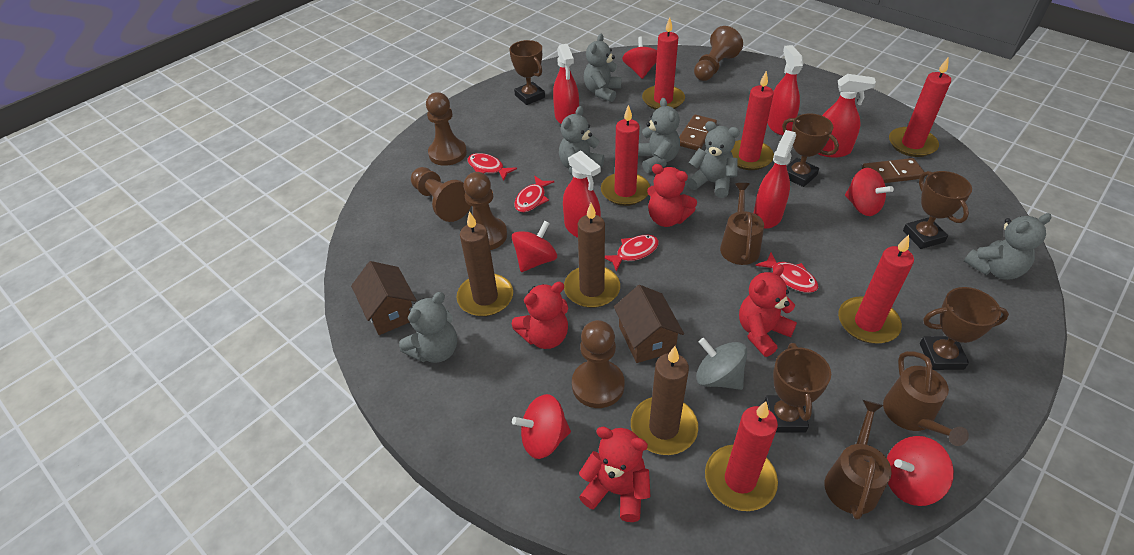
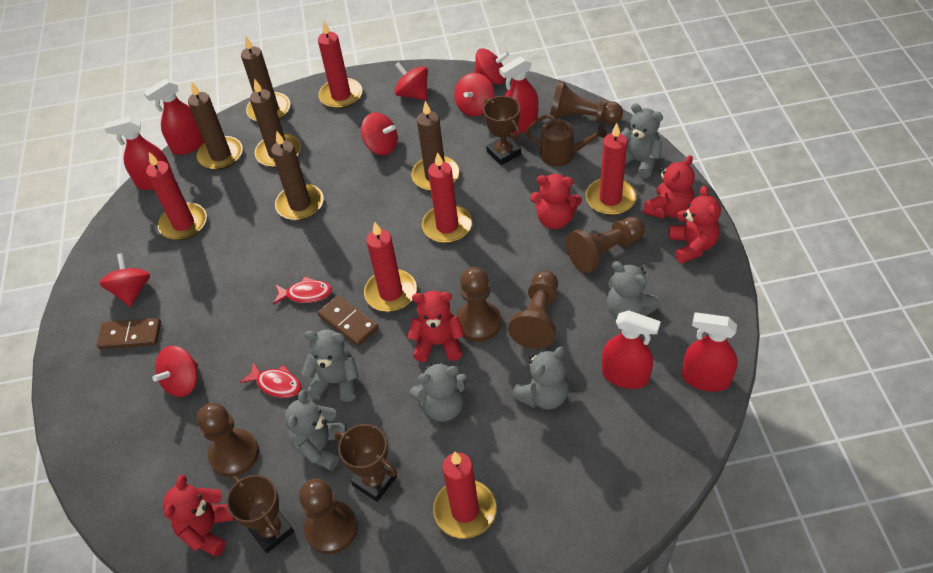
brown candle: 3 -> 5
brown house: 2 -> 0
brown pawn: 5 -> 6
brown trophy: 5 -> 3
brown watering can: 3 -> 1
grey spinning top: 1 -> 0
red fish: 4 -> 2
red spinning top: 5 -> 6
red teddy bear: 4 -> 5

